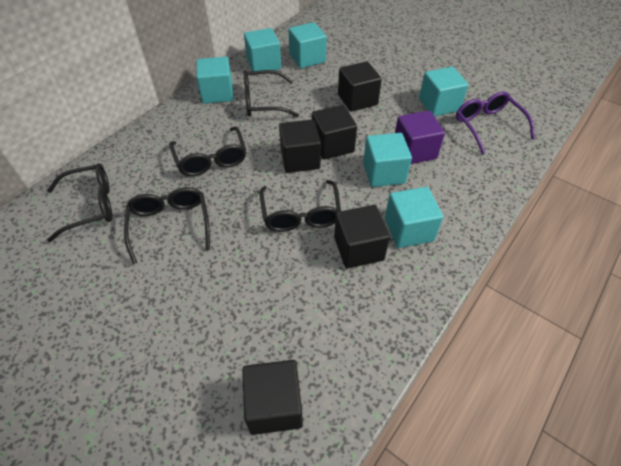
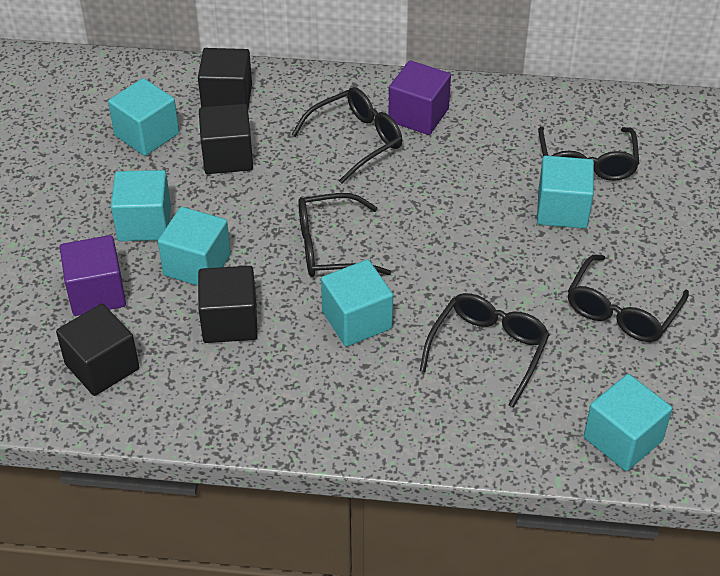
black cube: 5 -> 4
purple cube: 1 -> 2
purple glasses: 1 -> 0

